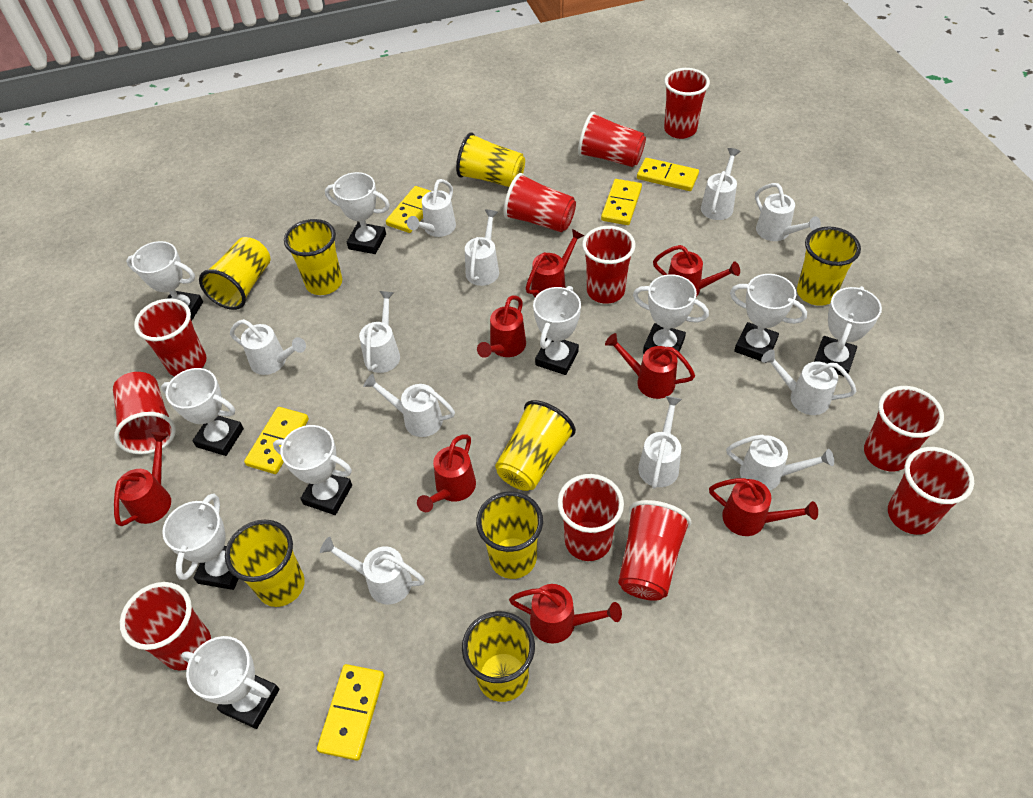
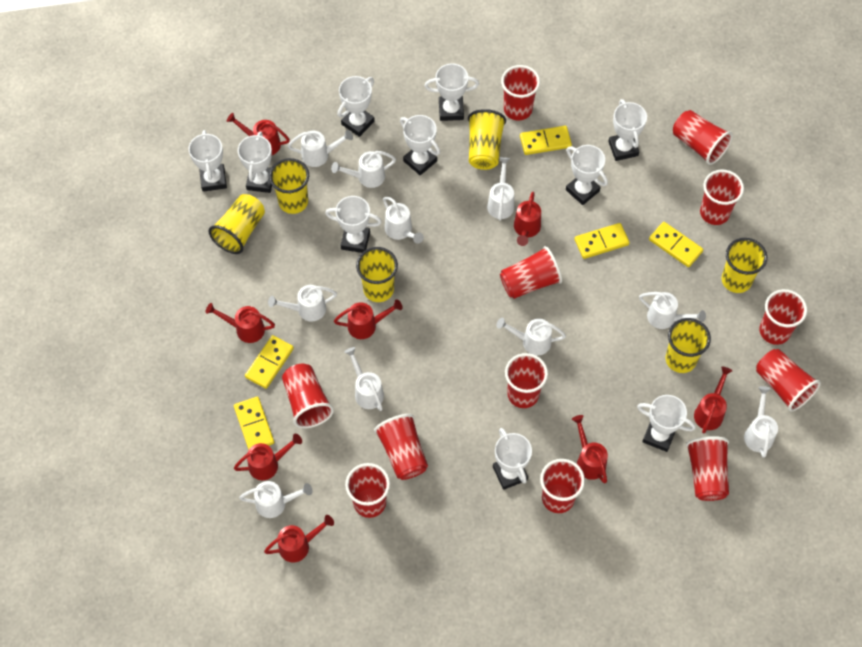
red cup: 11 -> 12
white watering can: 11 -> 10
yellow cup: 8 -> 6

